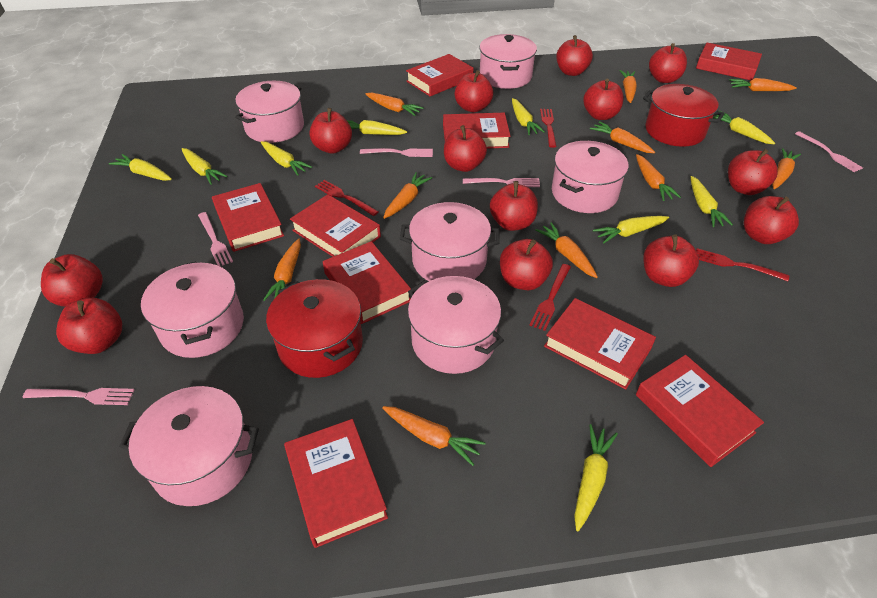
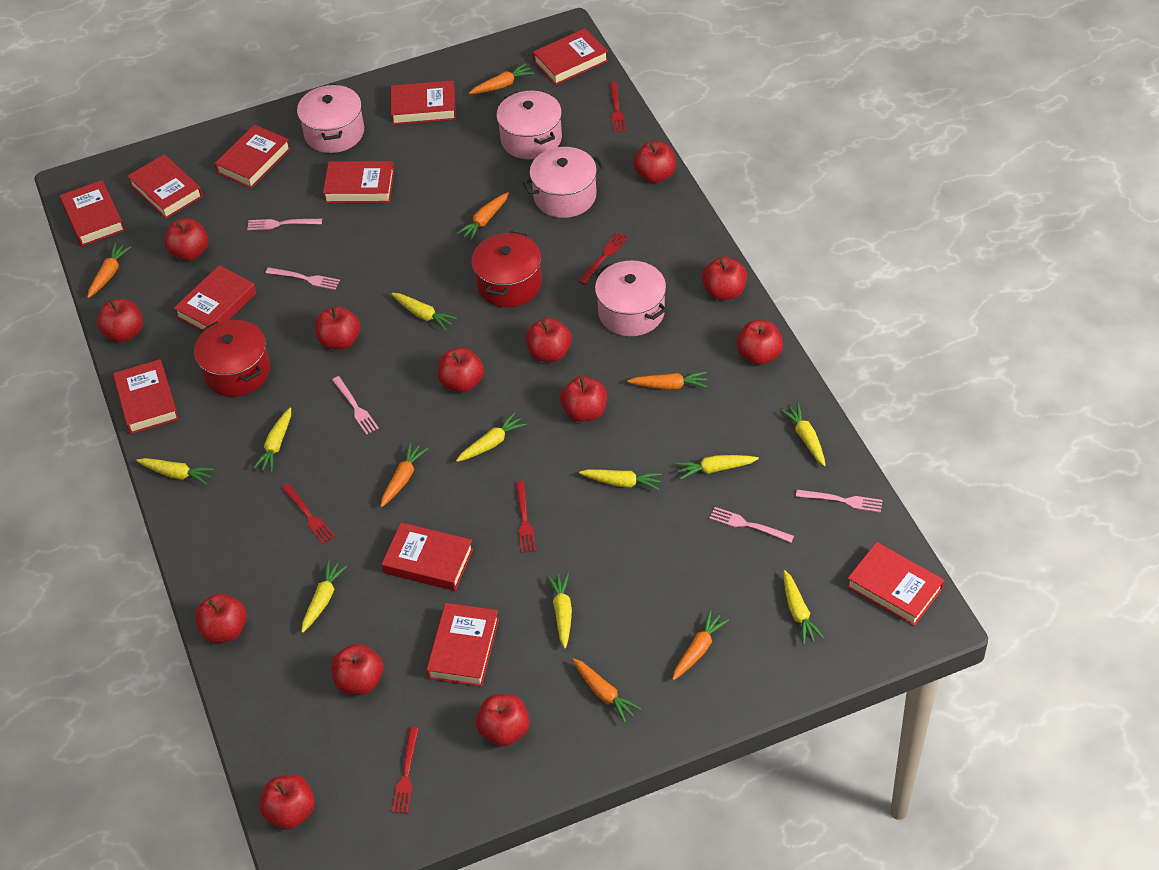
orange carrot: 10 -> 7
pink pot: 7 -> 4
red book: 9 -> 11
red fork: 4 -> 5
yellow carrot: 9 -> 10

